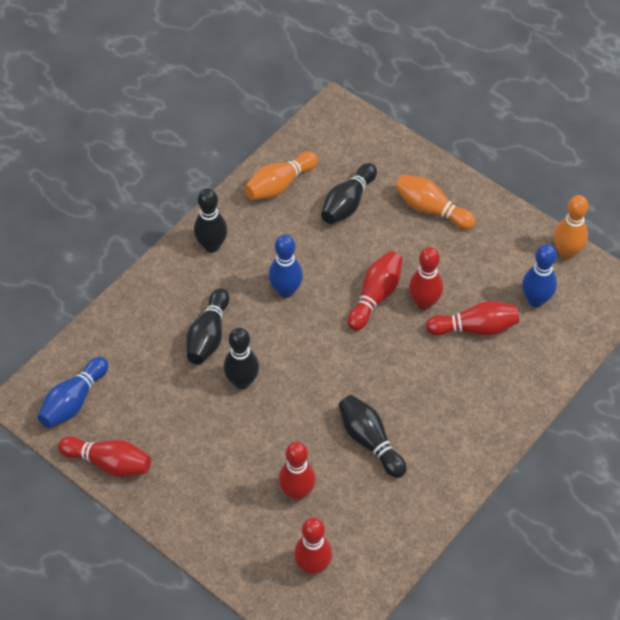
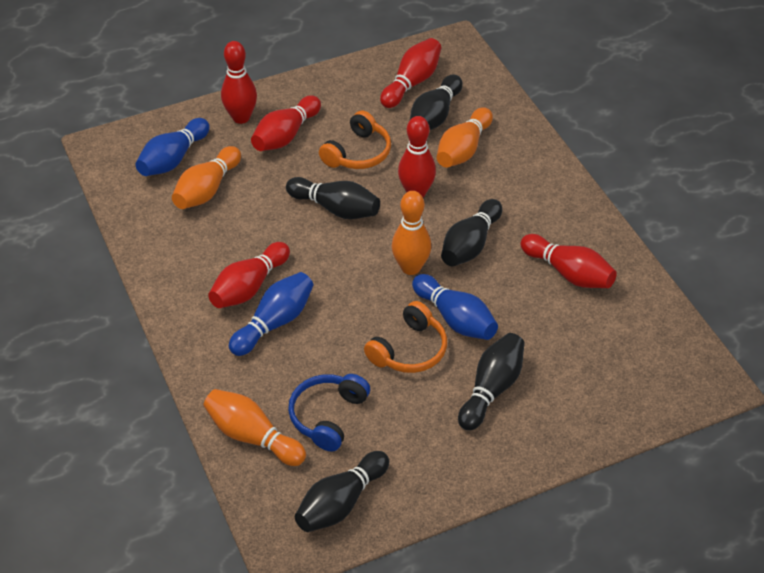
blue headphones: 0 -> 1
orange bowling pin: 3 -> 4
orange headphones: 0 -> 2

